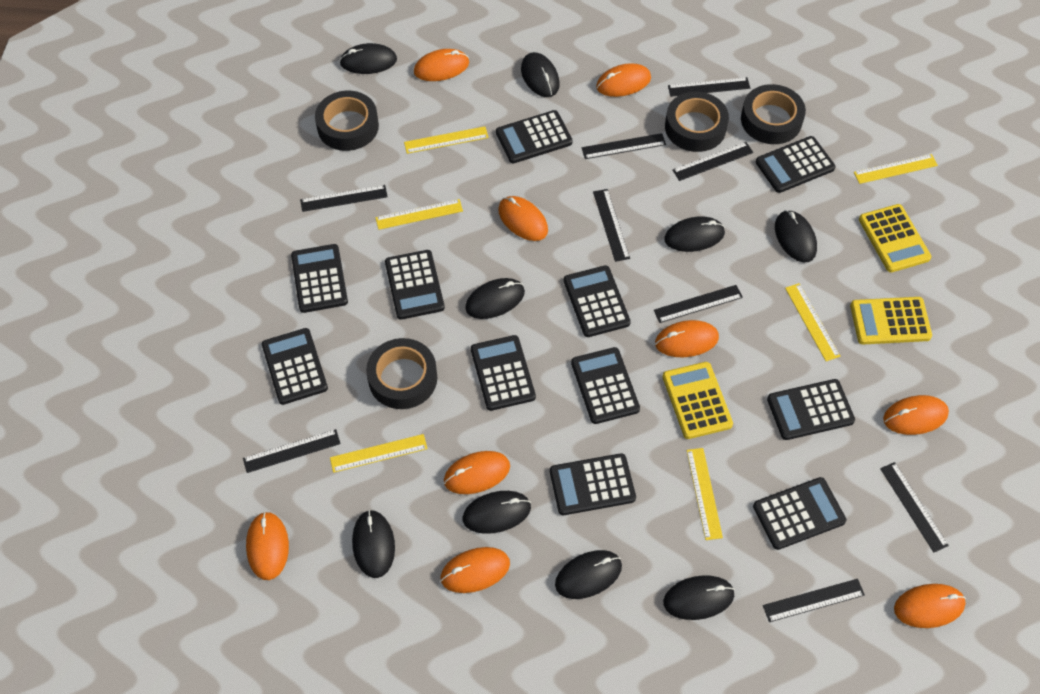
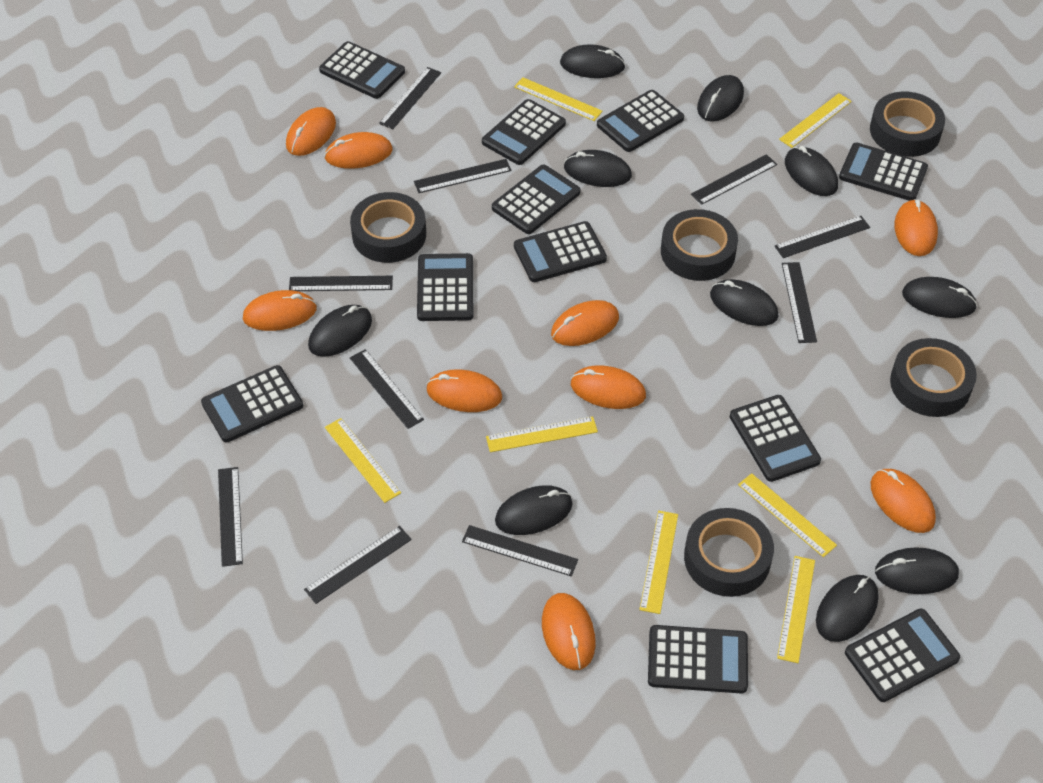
black mouse: 9 -> 10
black ruler: 9 -> 10
black tape: 4 -> 5
yellow calculator: 3 -> 0
yellow ruler: 6 -> 7

